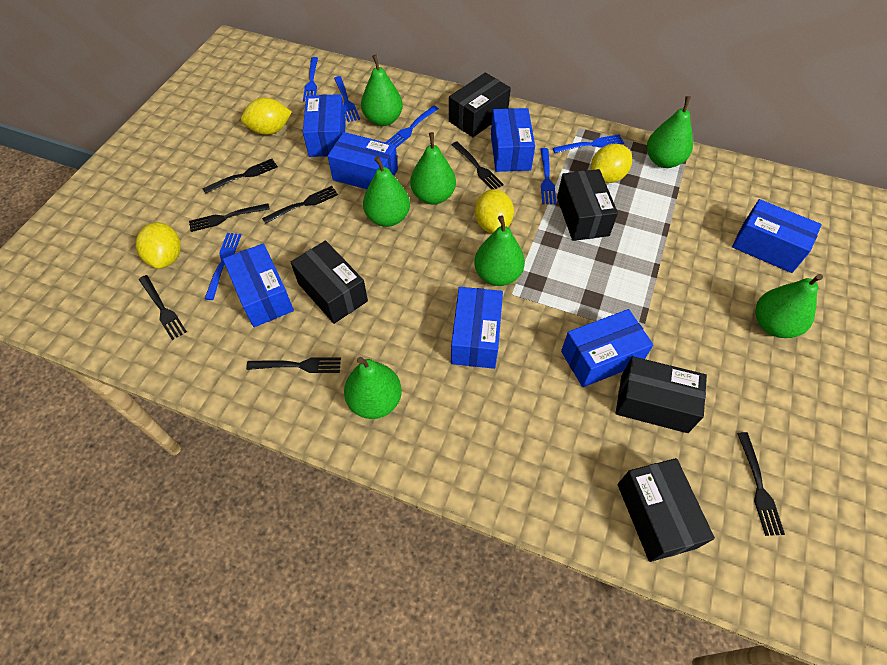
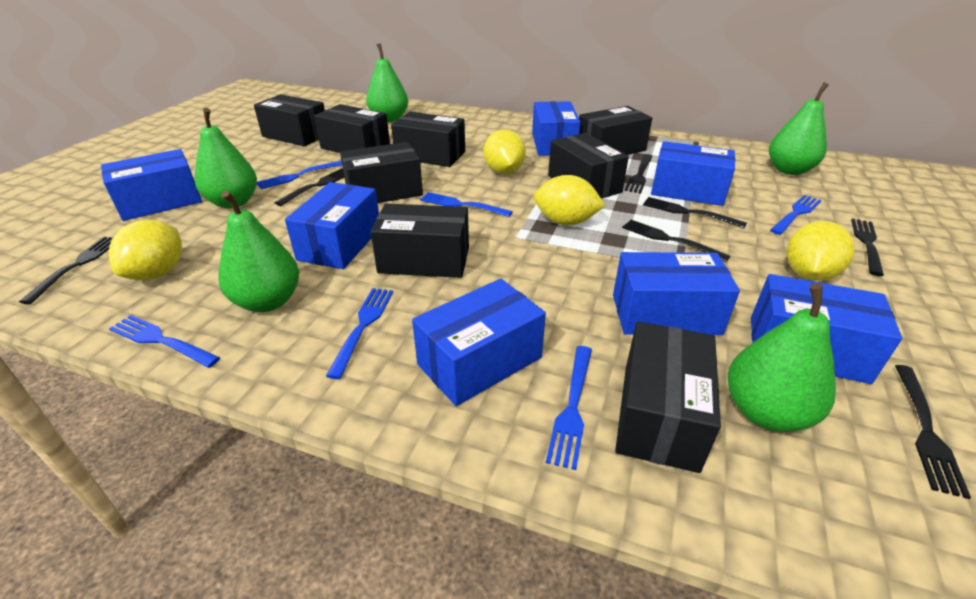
black box: 5 -> 8
green pear: 7 -> 5

